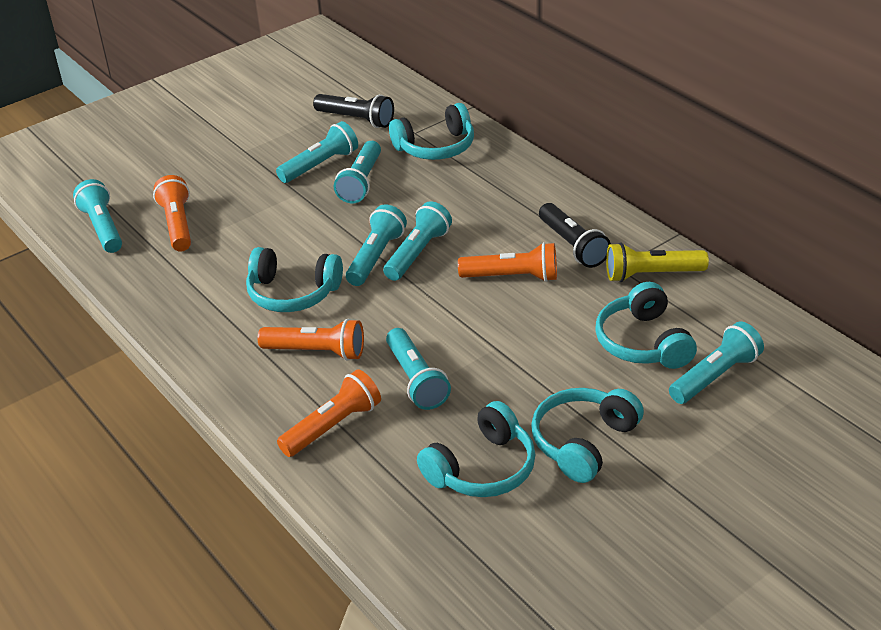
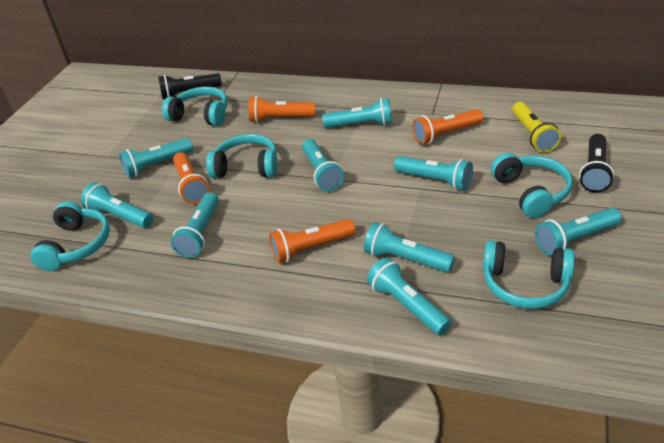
turquoise flashlight: 7 -> 9

